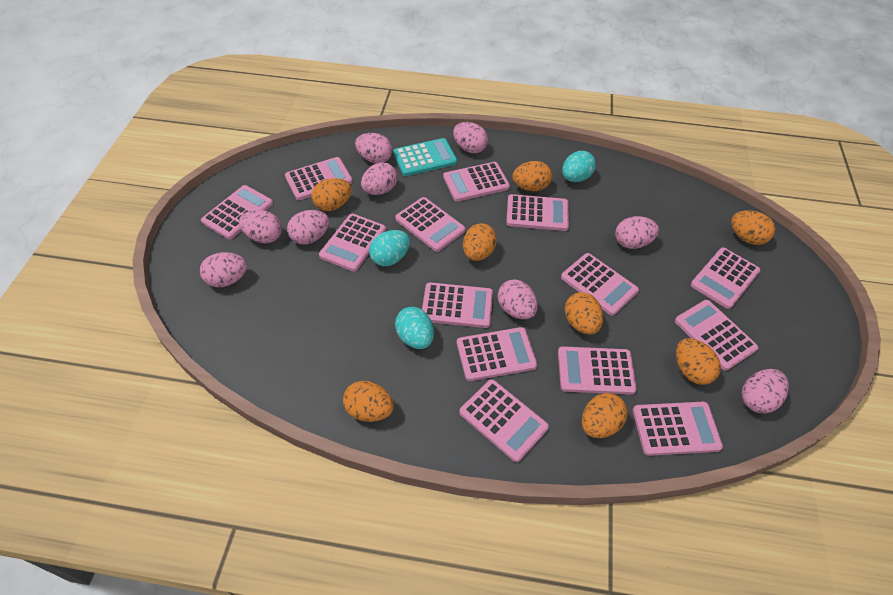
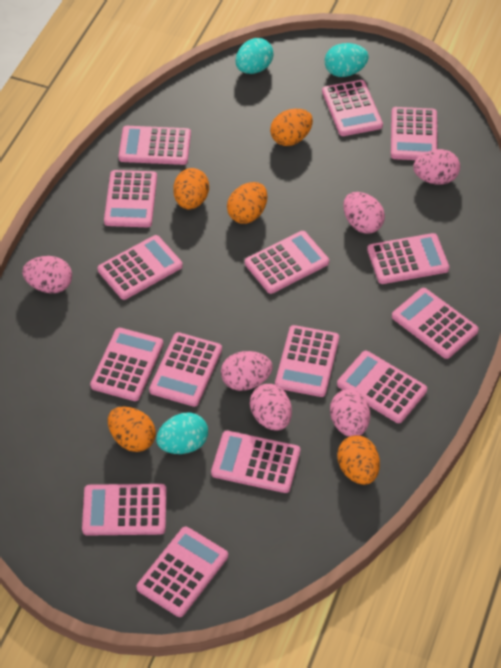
orange egg: 8 -> 5
pink calculator: 14 -> 15
pink egg: 9 -> 6
turquoise calculator: 1 -> 0

